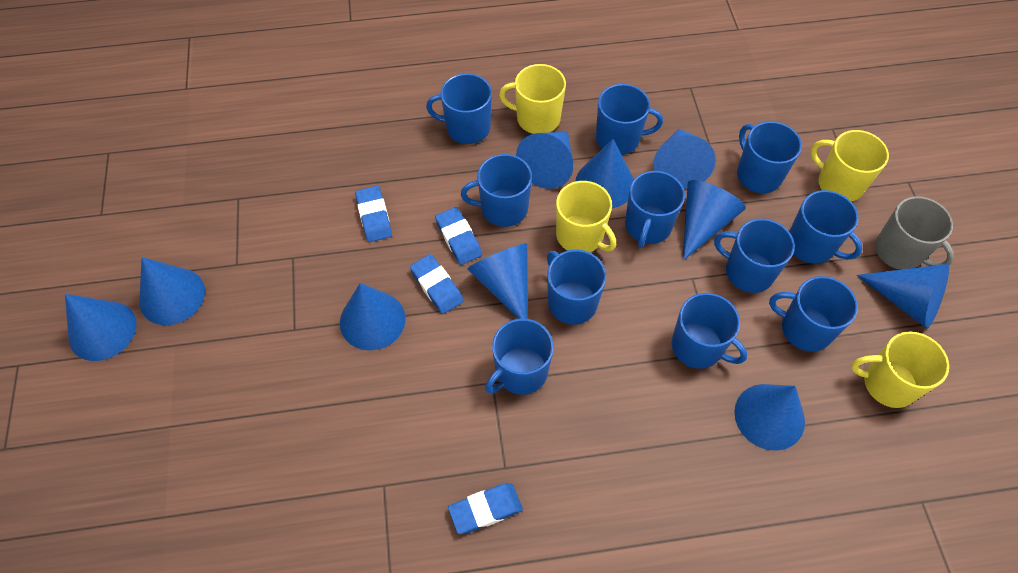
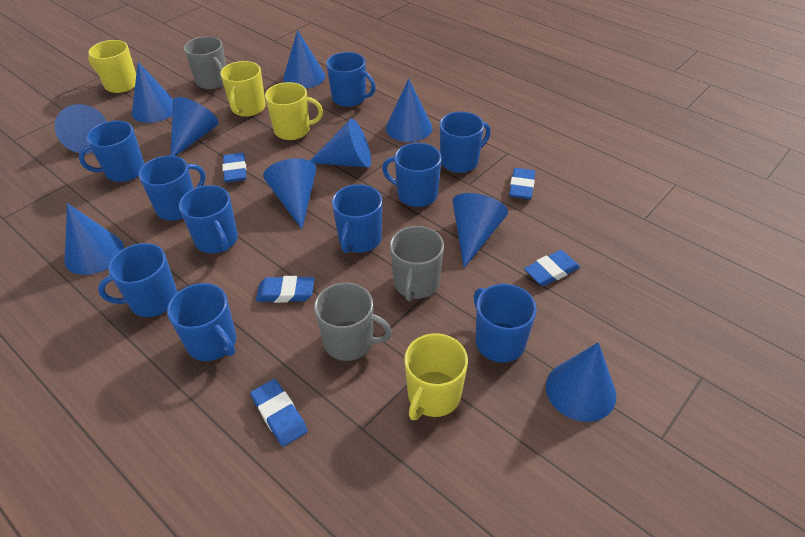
blue eraser: 4 -> 5
blue mug: 11 -> 10
grey mug: 1 -> 3

